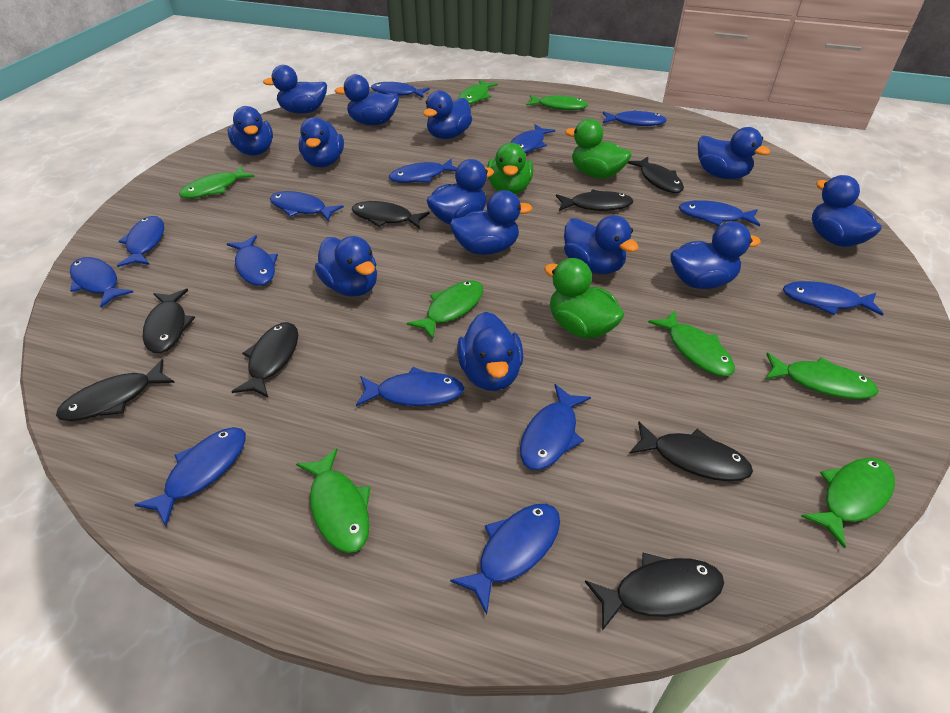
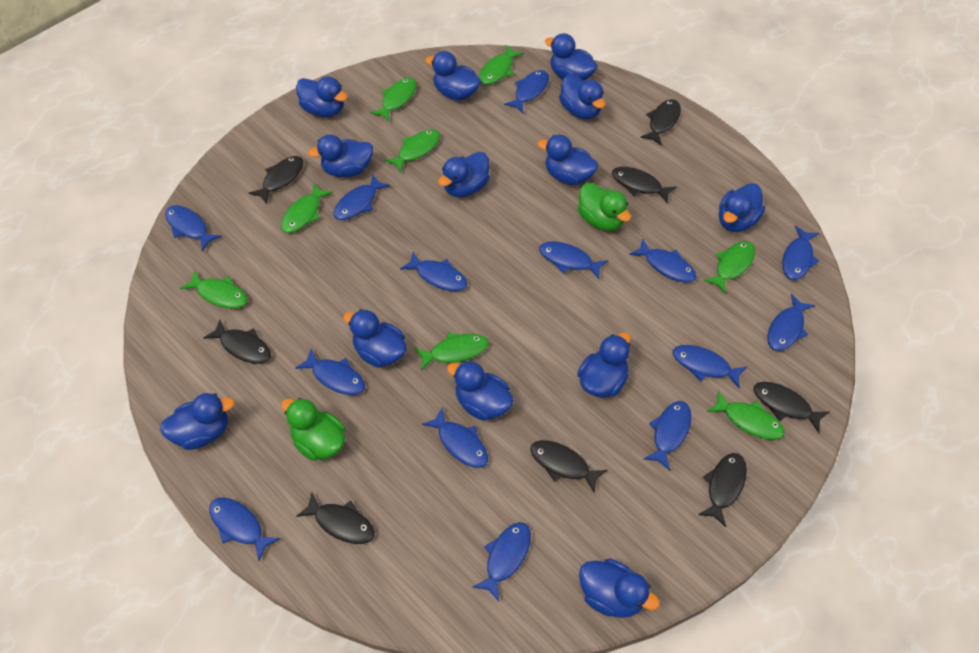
green duck: 3 -> 2

